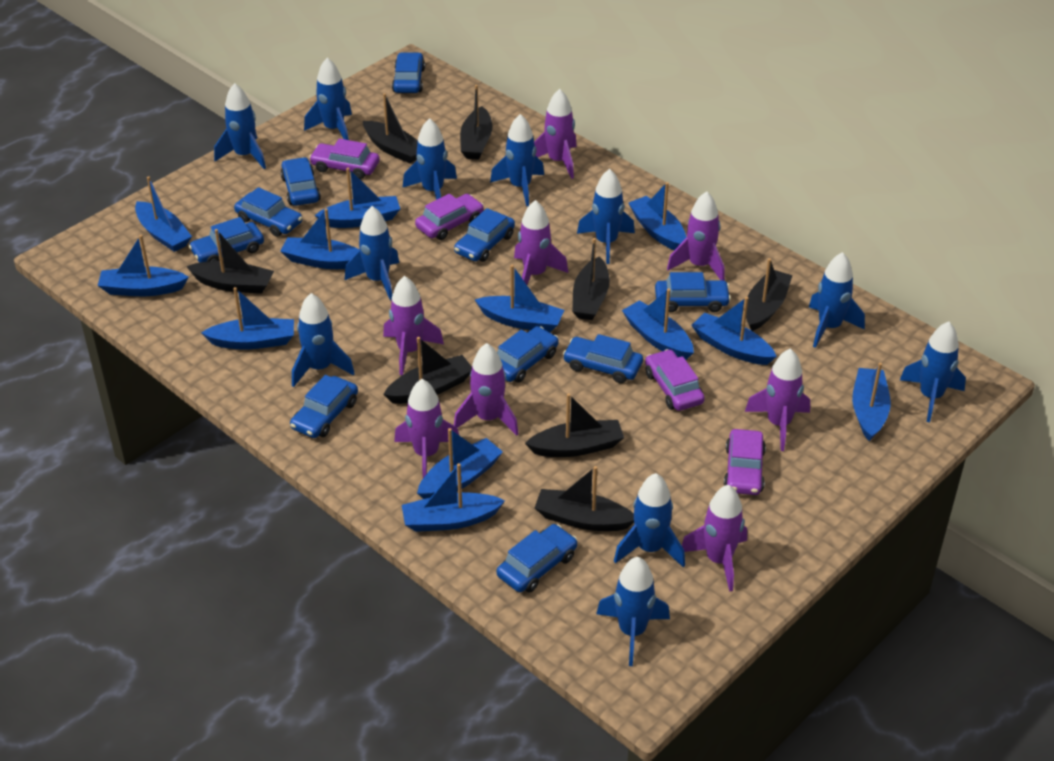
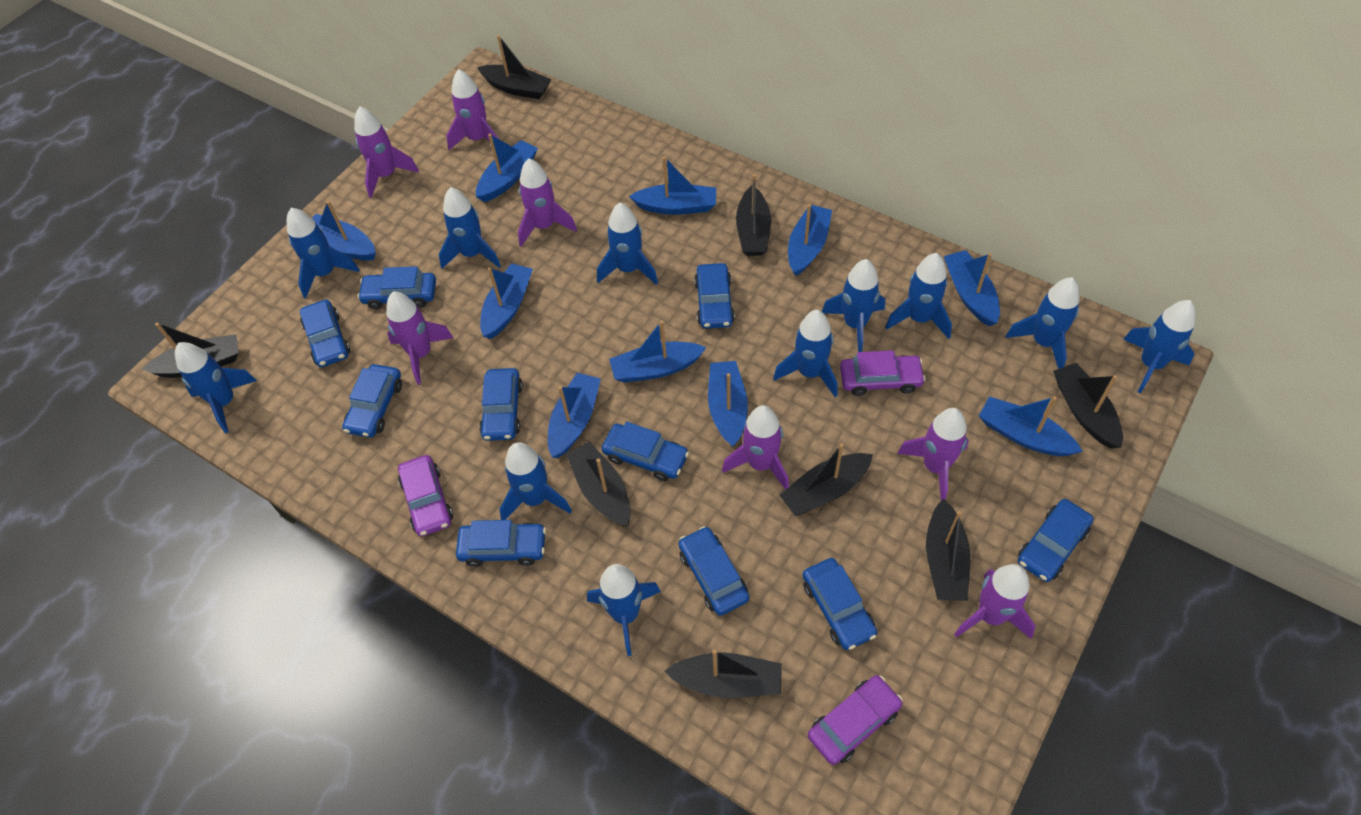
blue boat: 12 -> 10
purple car: 4 -> 3
purple rocket: 8 -> 7

